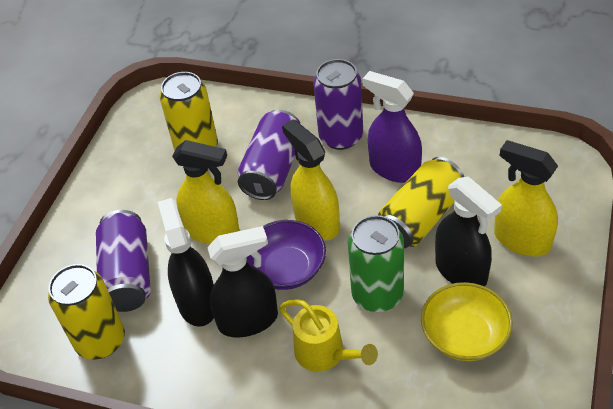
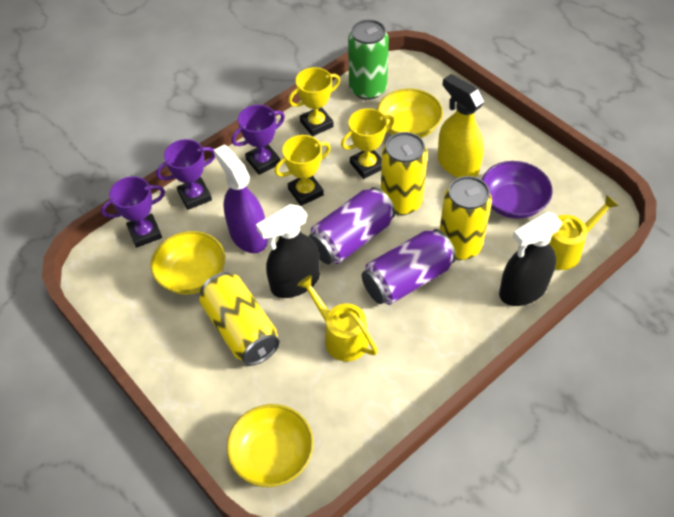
black spray bottle: 3 -> 2
purple can: 3 -> 2
purple trophy: 0 -> 3
yellow bowl: 1 -> 3
yellow spray bottle: 3 -> 1
yellow trophy: 0 -> 3
yellow watering can: 1 -> 2

